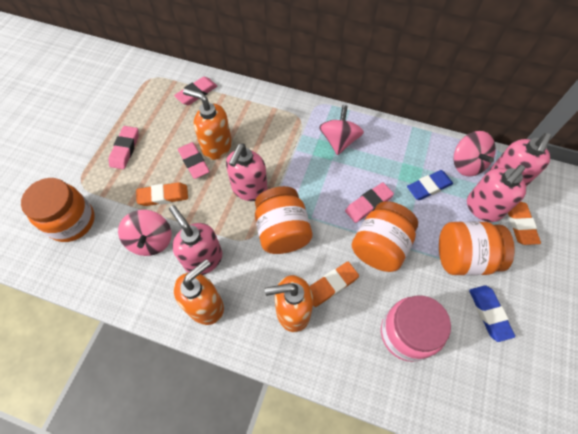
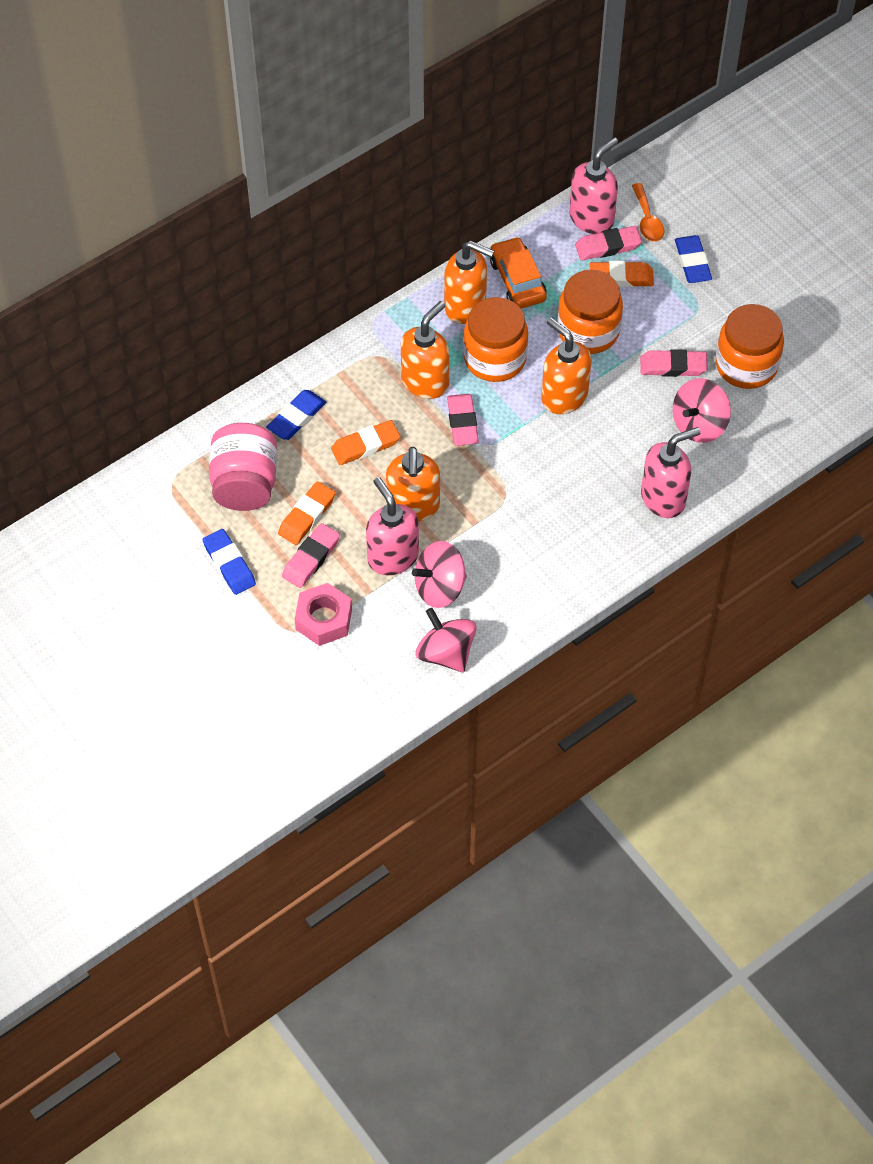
blue eraser: 2 -> 3
orange car: 0 -> 1
orange jar: 4 -> 3
orange soap dispenser: 3 -> 4
orange spoon: 0 -> 1
pink nut: 0 -> 1
pink soap dispenser: 4 -> 3

